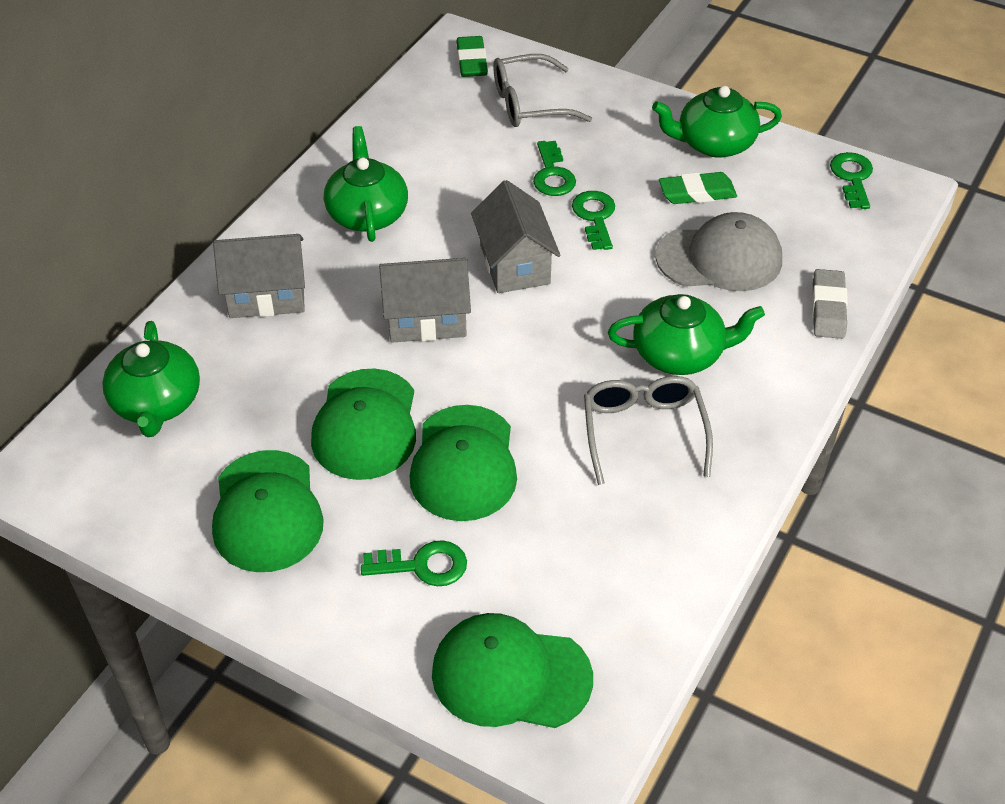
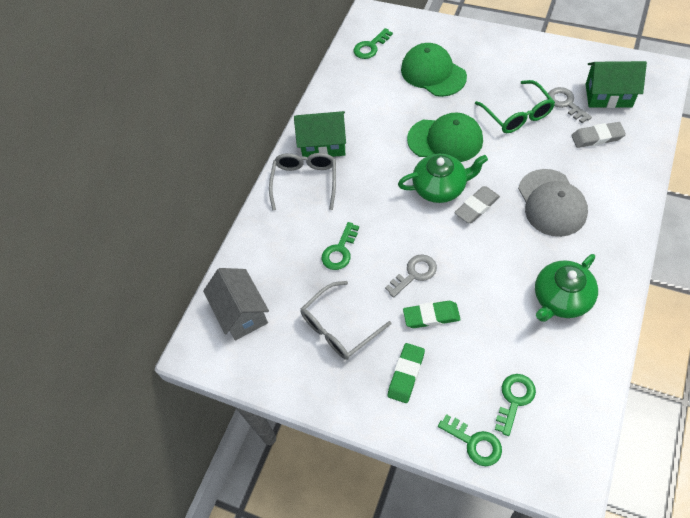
green cap: 4 -> 2
green glasses: 0 -> 1
green house: 0 -> 2
green teapot: 4 -> 2
grey eraser: 1 -> 2
grey house: 3 -> 1
grey key: 0 -> 2

